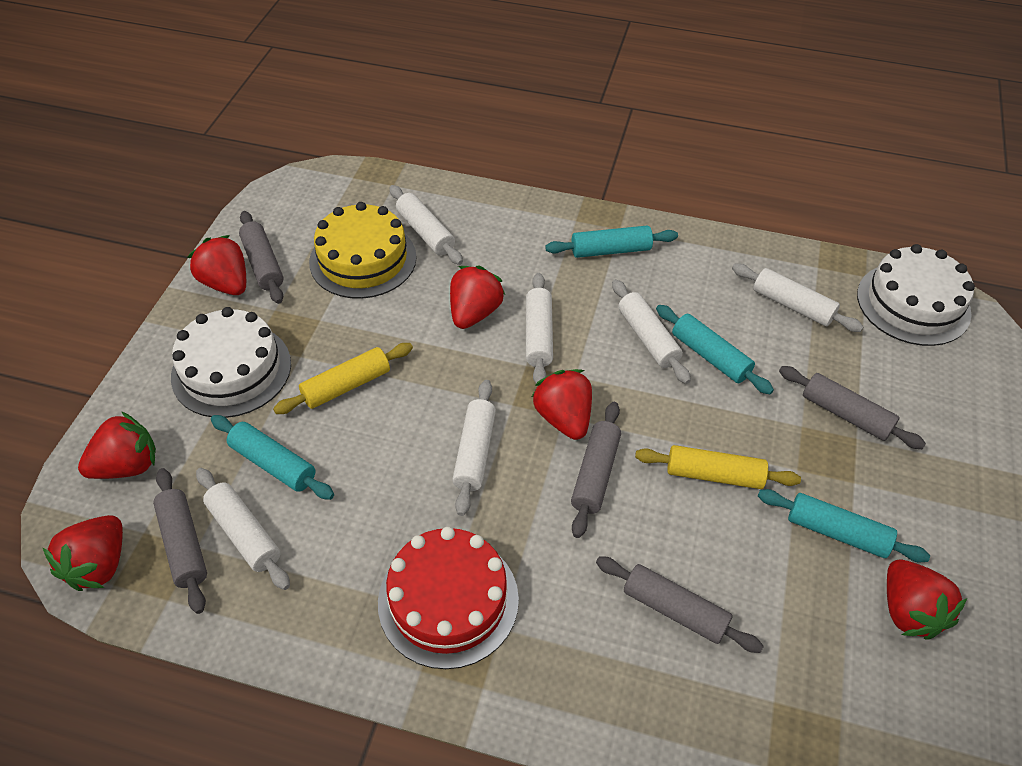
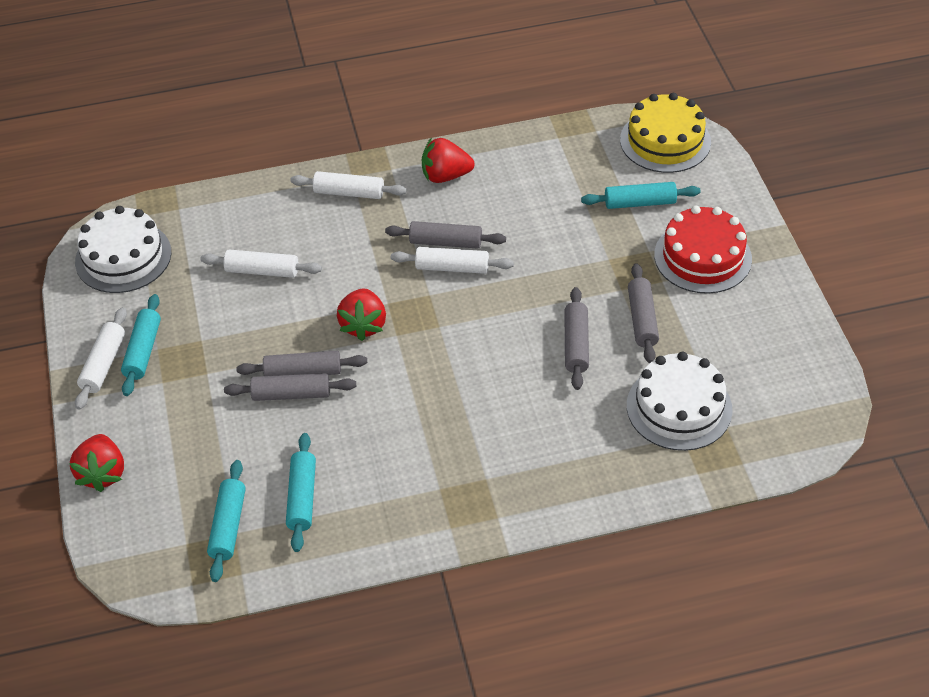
red strawberry: 6 -> 3
white rolling pin: 6 -> 4
yellow rolling pin: 2 -> 0

